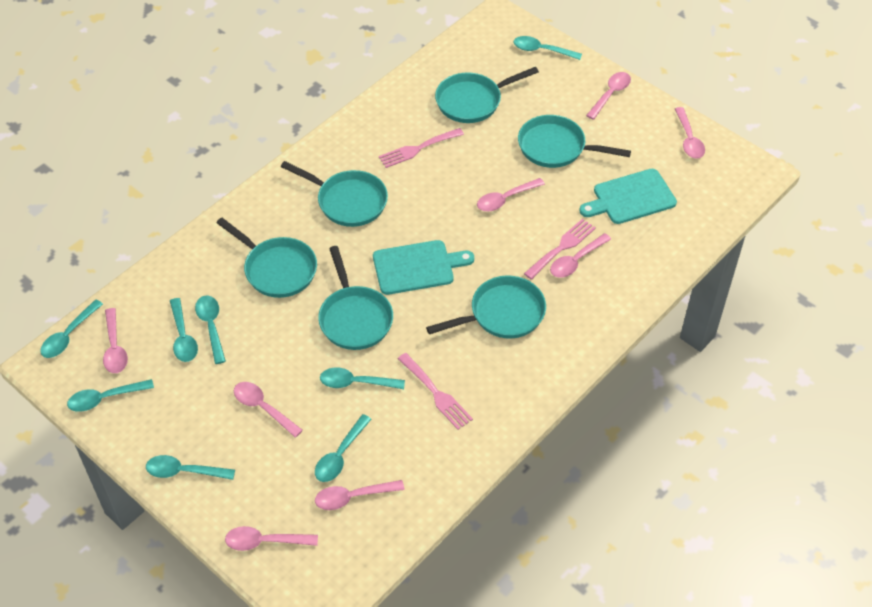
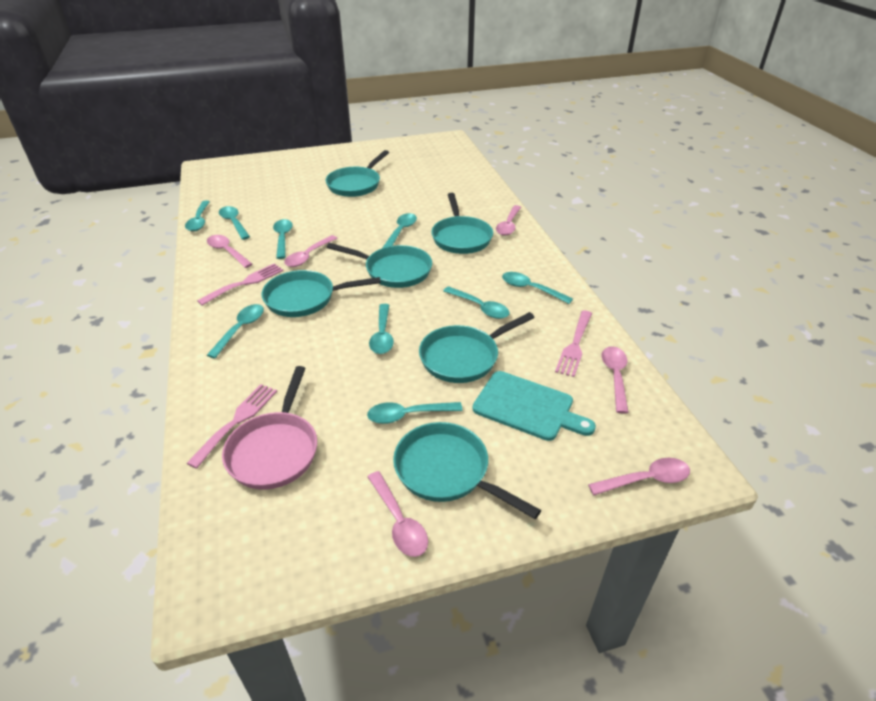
pink pan: 0 -> 1
pink spoon: 8 -> 6
turquoise cutting board: 2 -> 1
turquoise spoon: 8 -> 9

